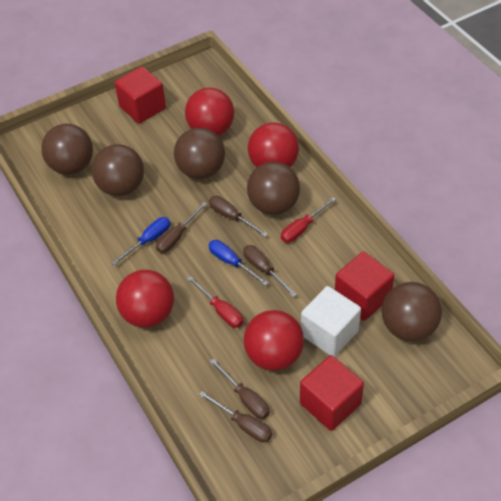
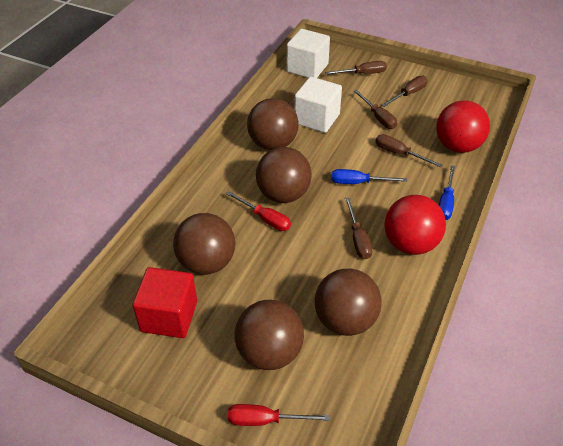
red ball: 4 -> 2
red cube: 3 -> 1
white cube: 1 -> 2

